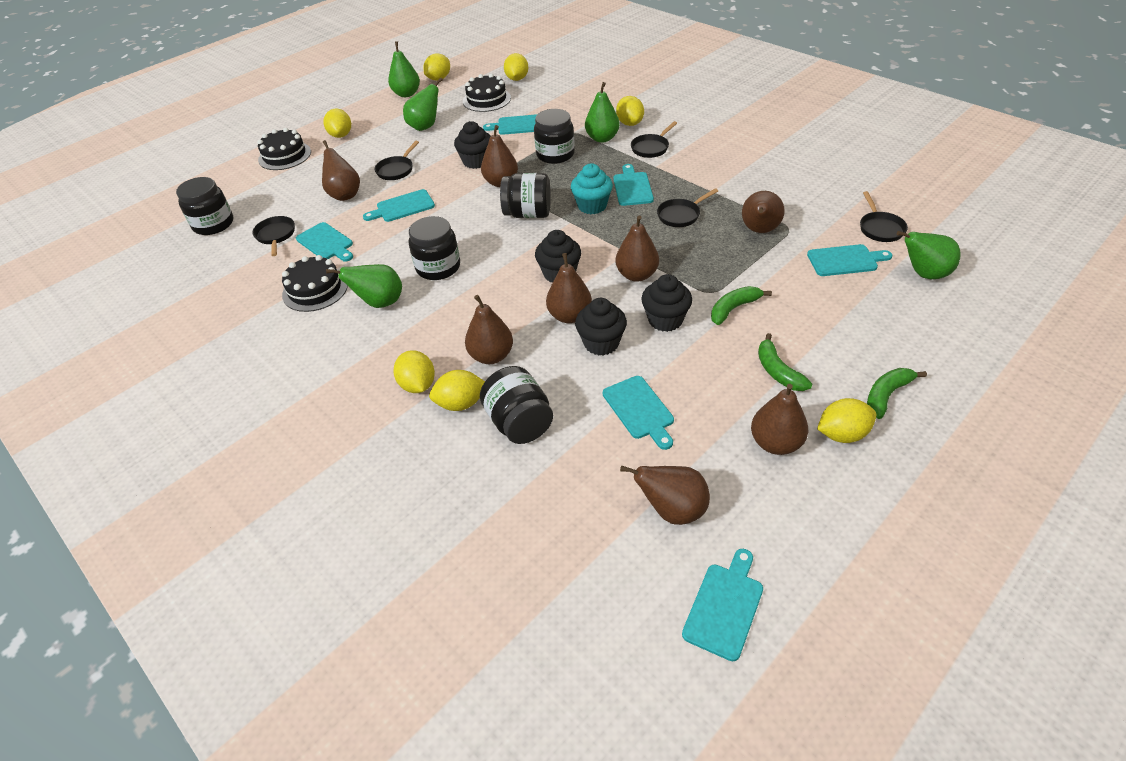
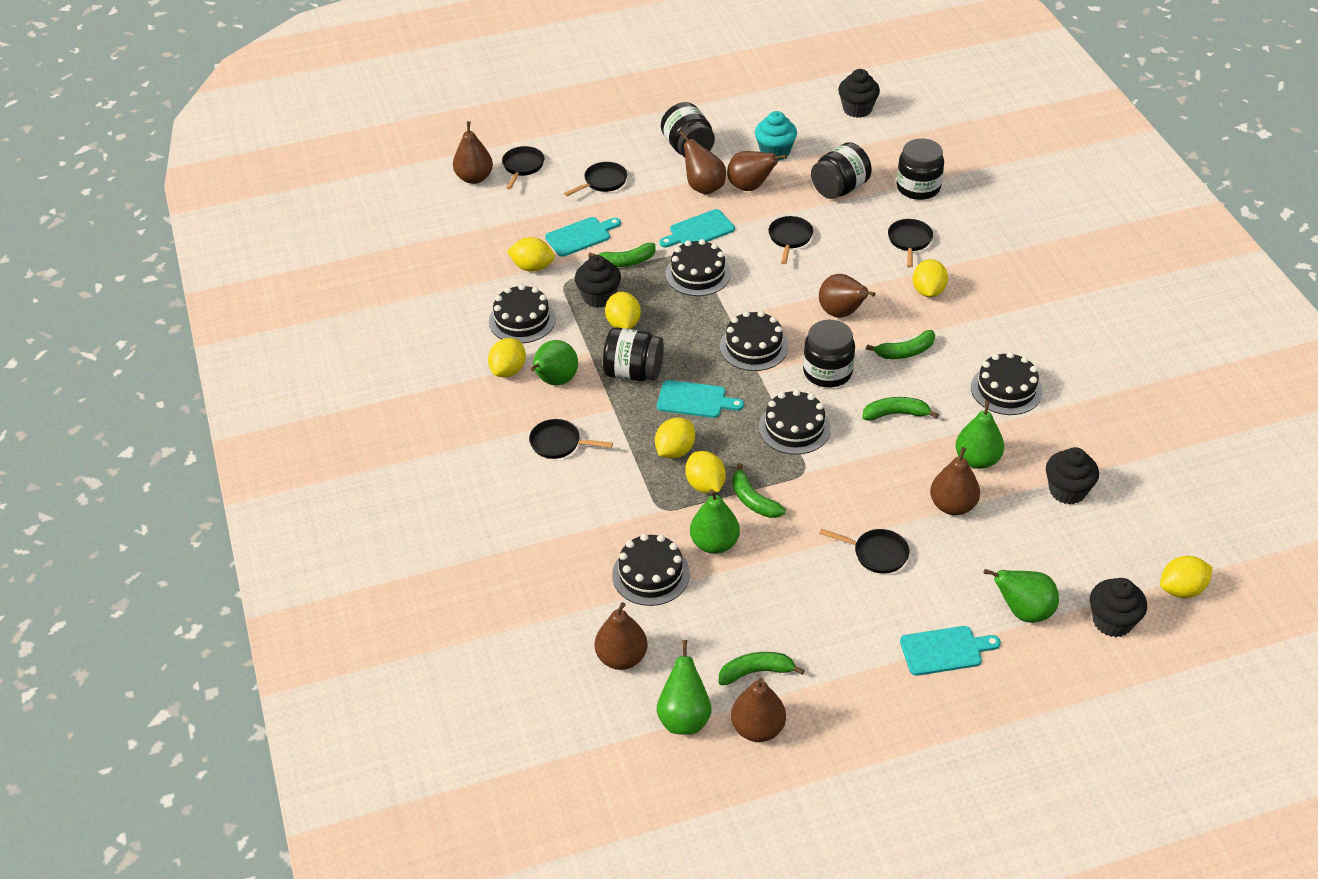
black cake: 3 -> 6
black pan: 5 -> 6
brown pear: 8 -> 7
green banana: 3 -> 5
turquoise cutting board: 7 -> 4

